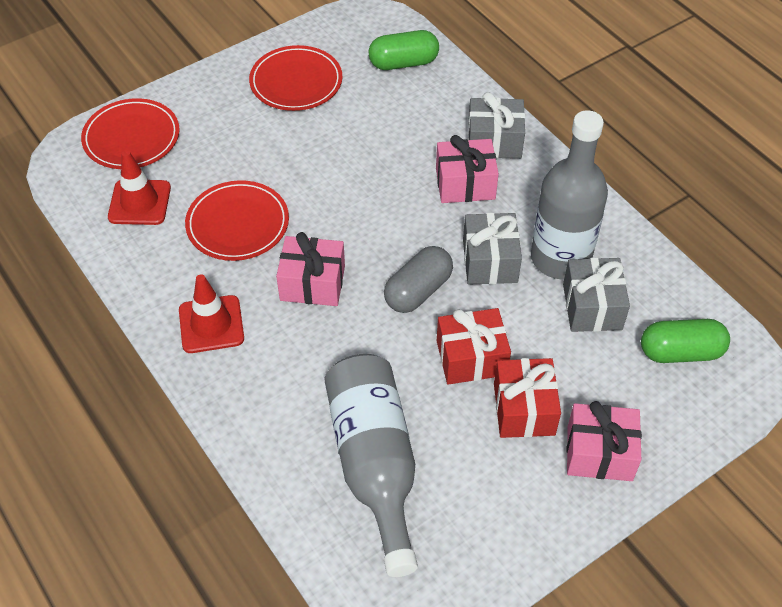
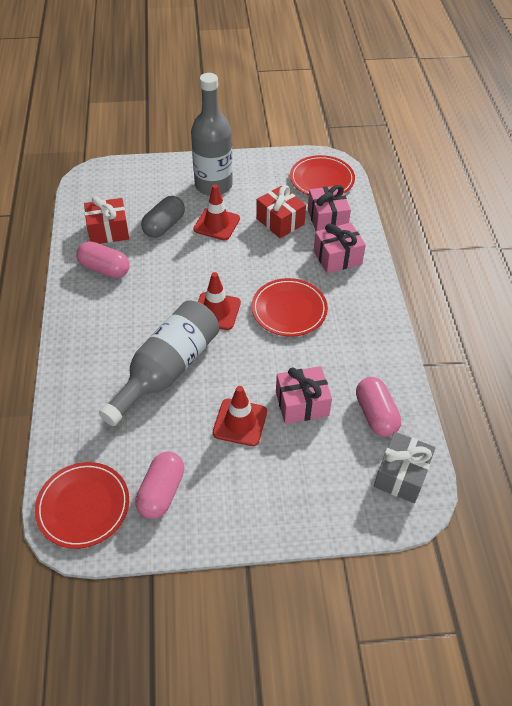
green capsule: 2 -> 0
grey gift: 3 -> 1
pink capsule: 0 -> 3
red traffic cone: 2 -> 3

